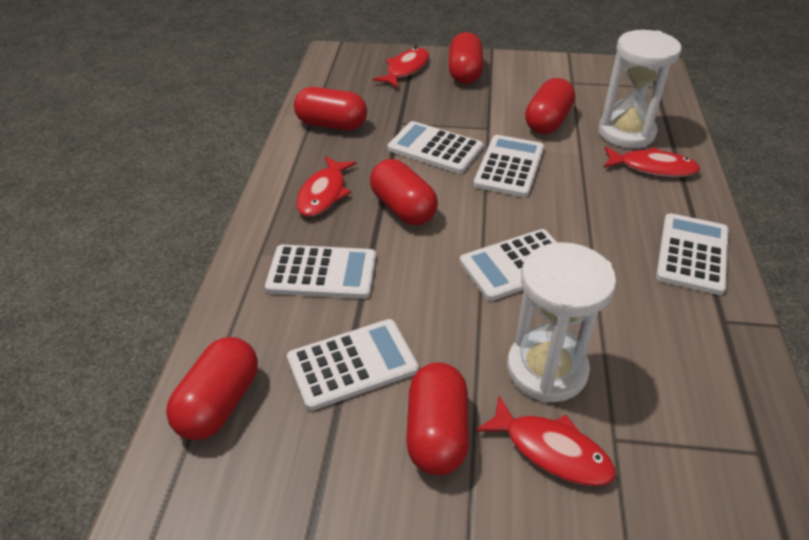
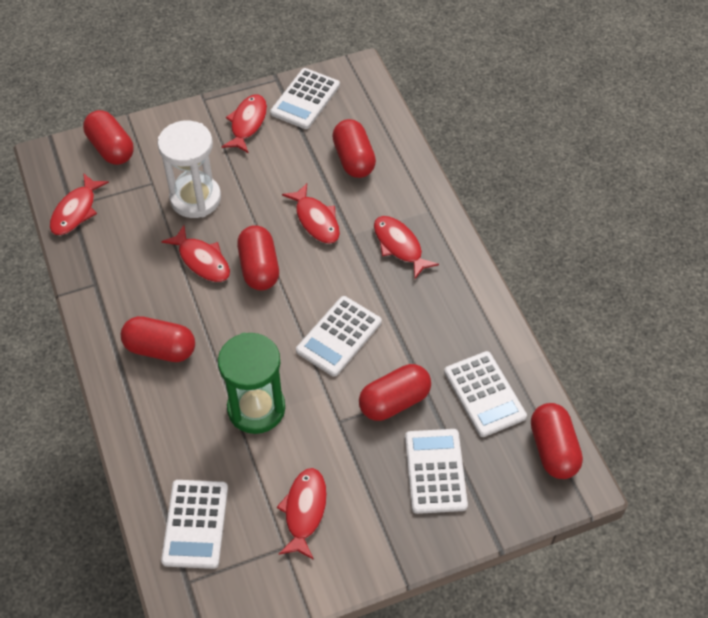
green hourglass: 0 -> 1
red fish: 4 -> 6
white calculator: 6 -> 5
white hourglass: 2 -> 1

